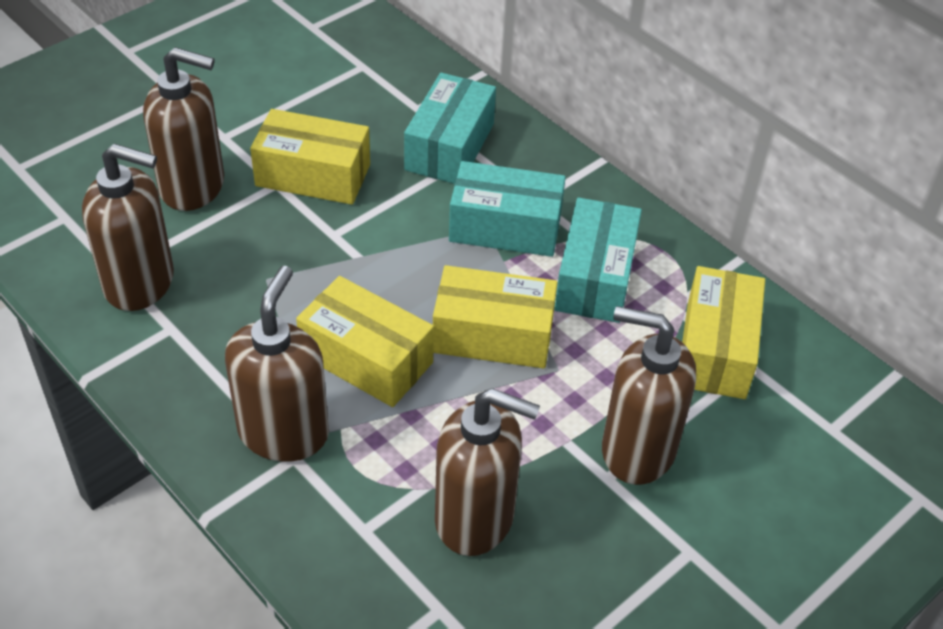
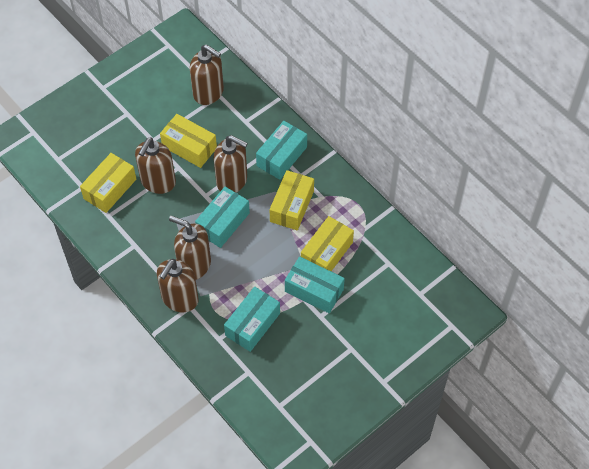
turquoise box: 3 -> 4

